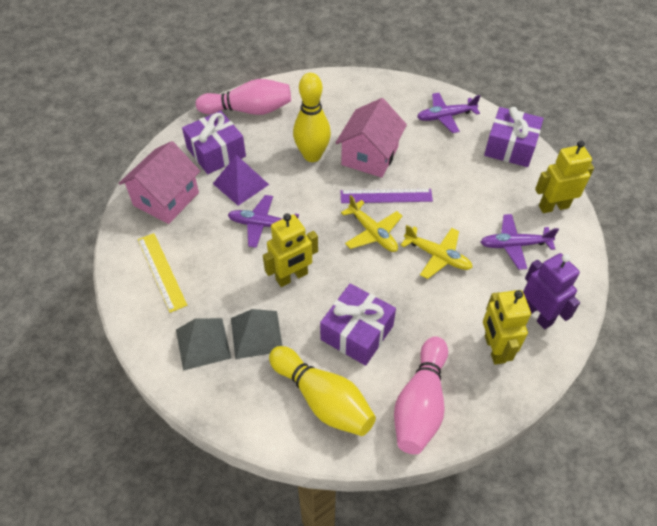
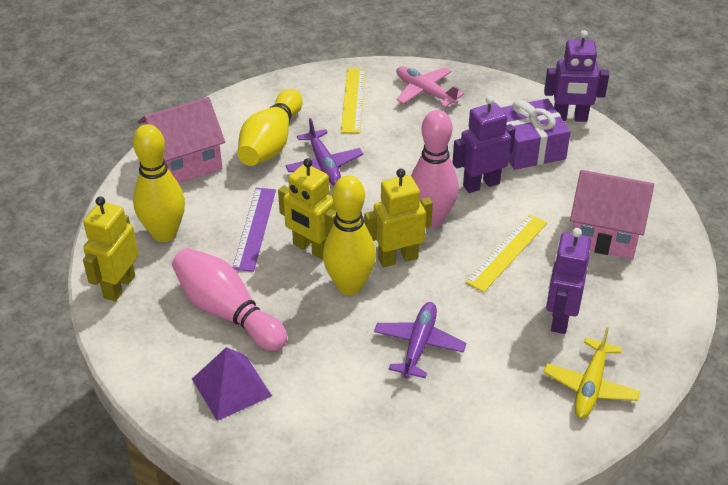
grey pyramid: 2 -> 0
pink plane: 0 -> 1
purple gift: 3 -> 1
purple plane: 3 -> 2
purple robot: 1 -> 3
yellow bowling pin: 2 -> 3
yellow plane: 2 -> 1
yellow ruler: 1 -> 2

